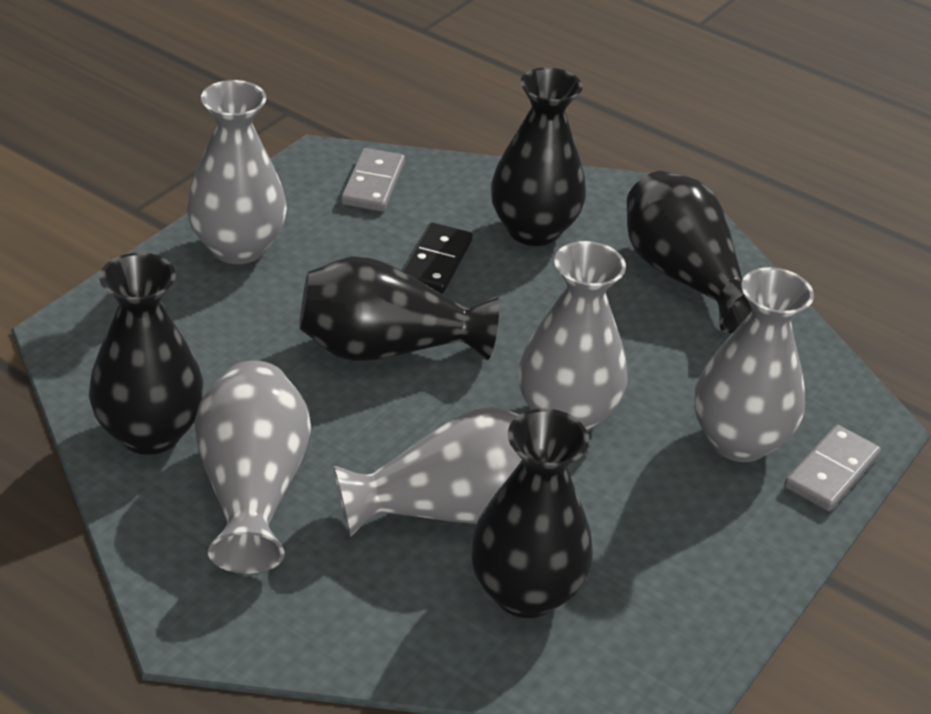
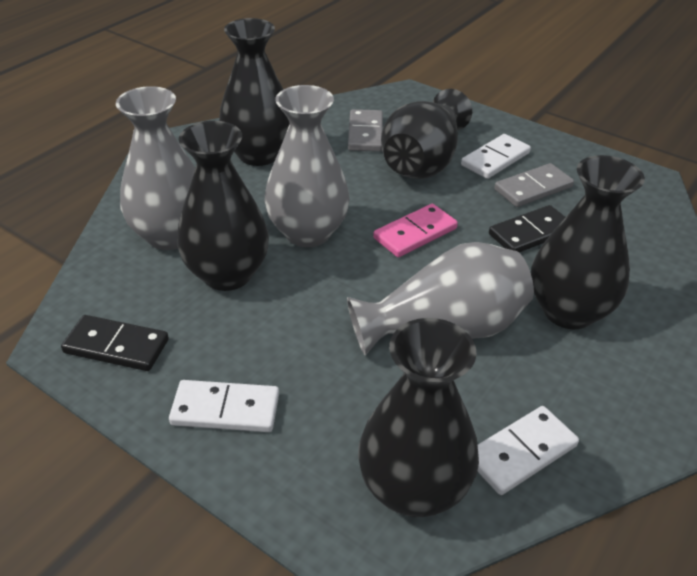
black domino: 1 -> 2
grey vase: 5 -> 3
pink domino: 0 -> 1
white domino: 0 -> 3

